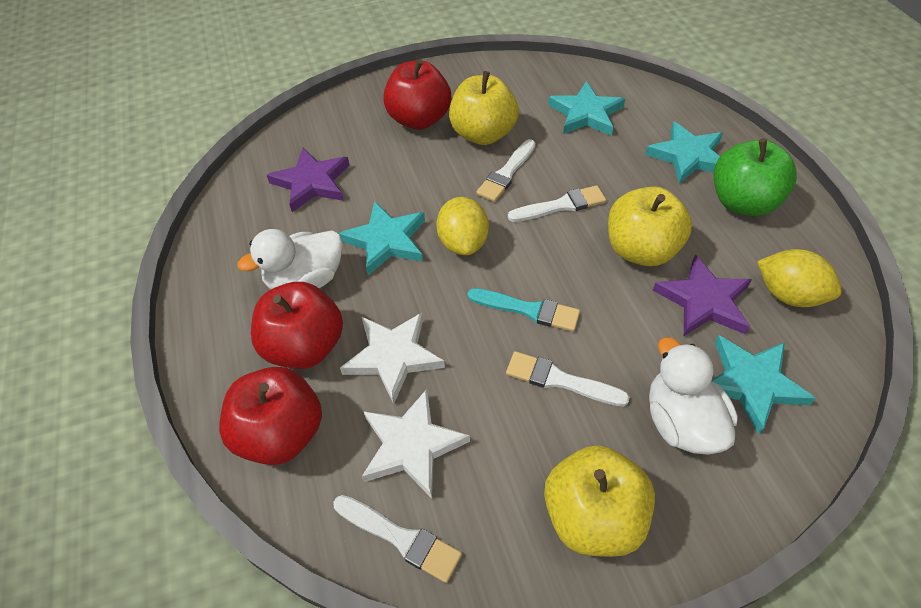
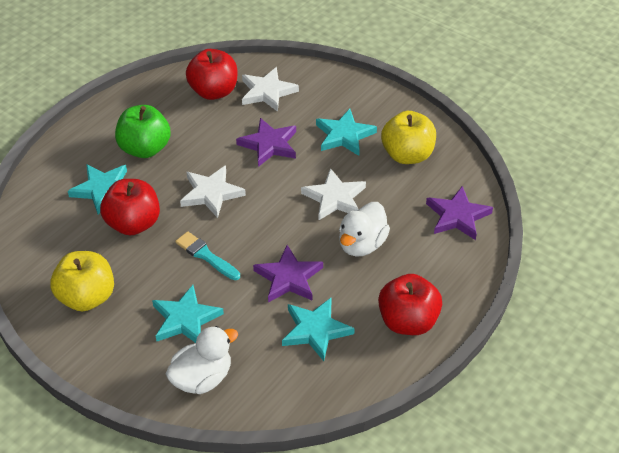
purple star: 2 -> 3
white brush: 4 -> 0
white star: 2 -> 3
yellow apple: 3 -> 2
yellow lemon: 2 -> 0

